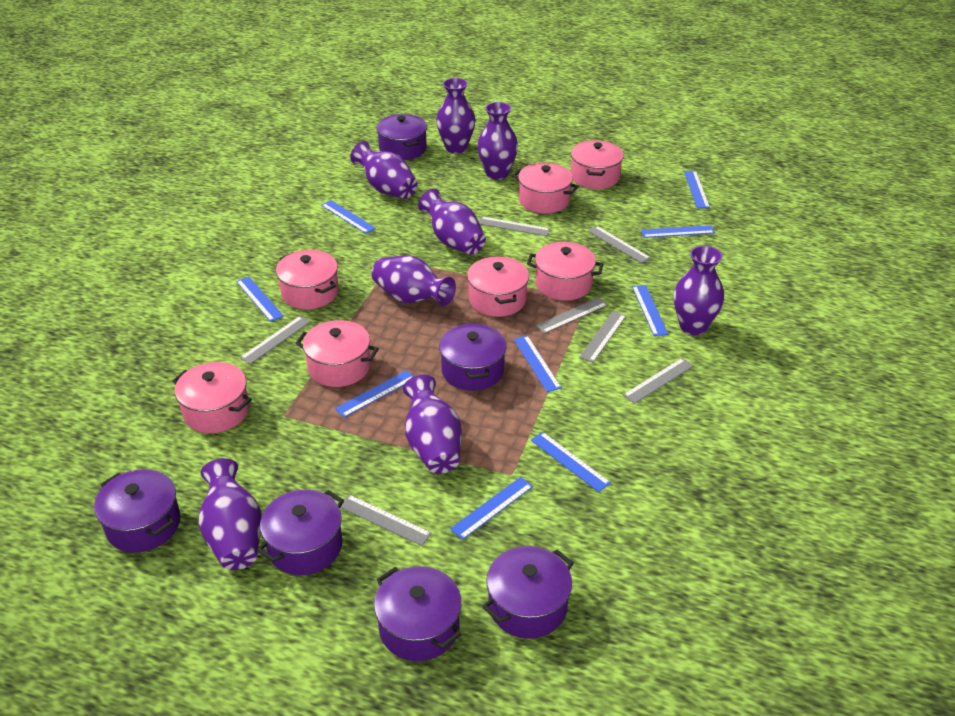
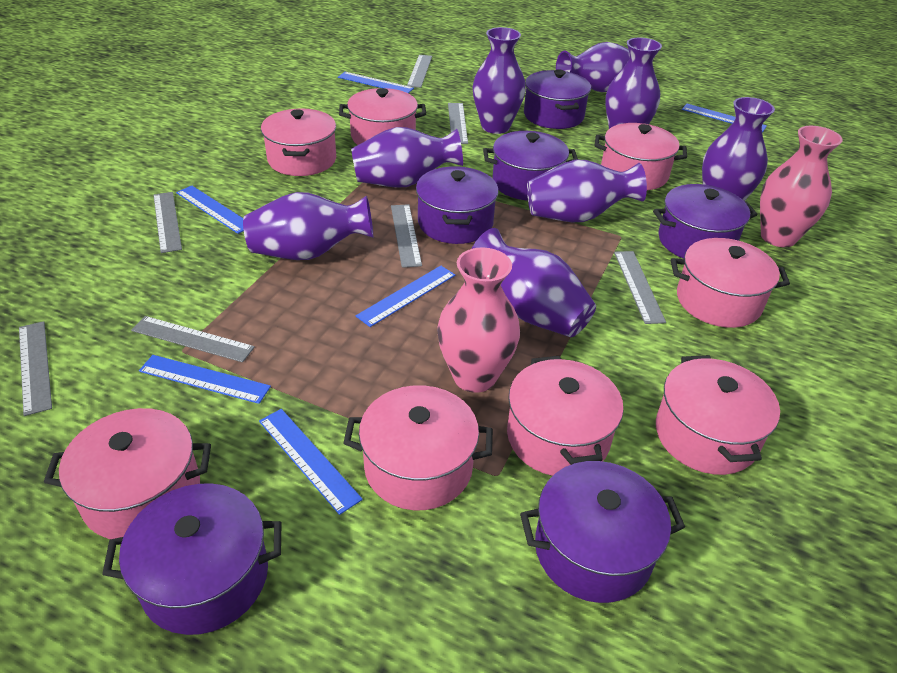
blue ruler: 9 -> 6
pink pot: 7 -> 8
pink vase: 0 -> 2

